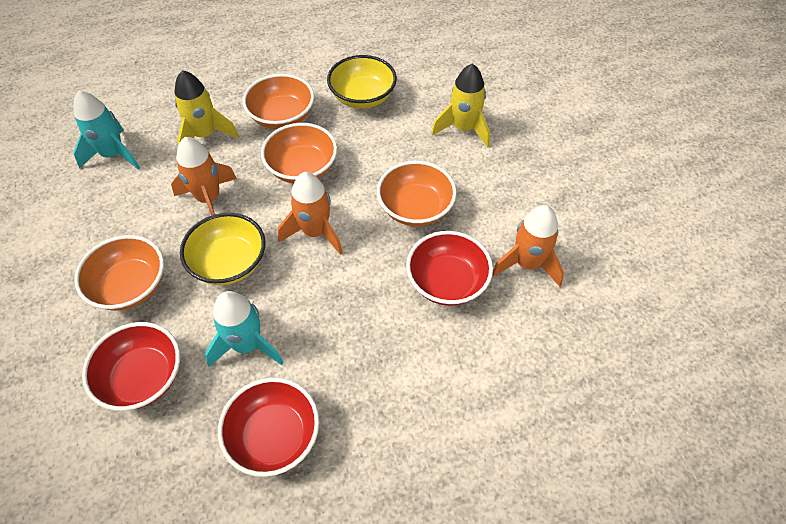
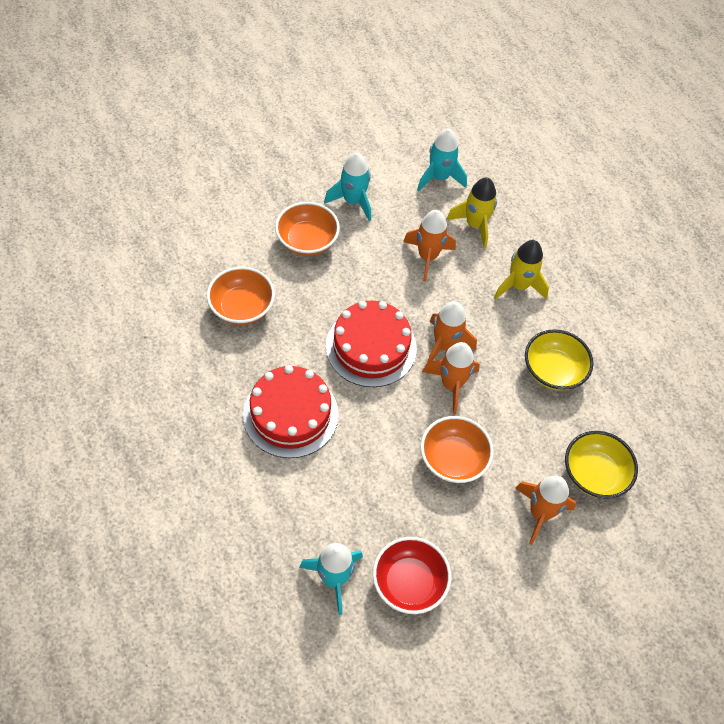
orange bowl: 4 -> 3
orange rocket: 3 -> 4
red bowl: 3 -> 1
red cake: 0 -> 2
turquoise rocket: 2 -> 3

